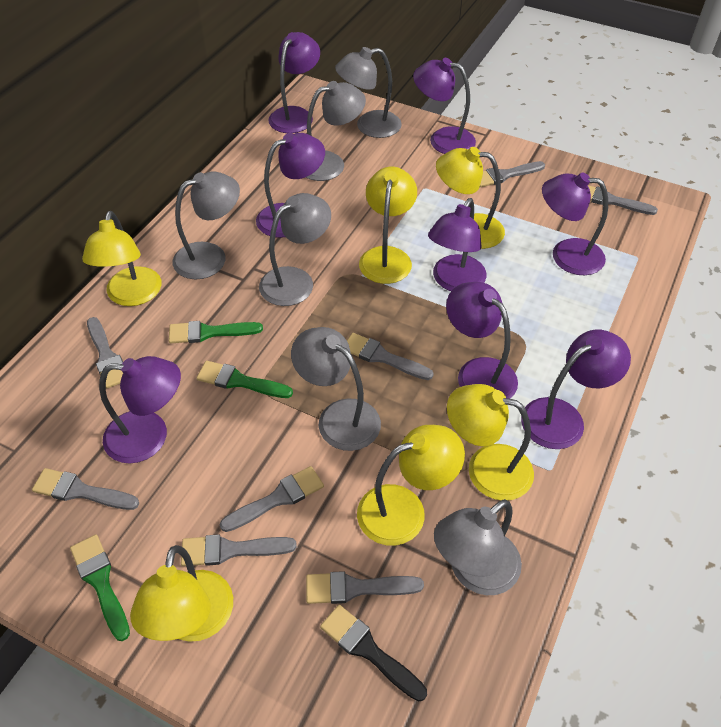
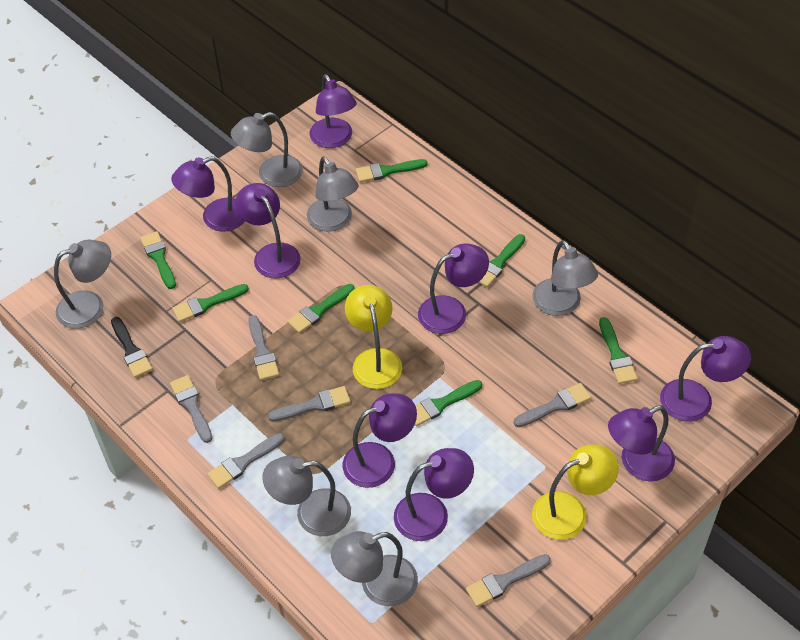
green brush: 3 -> 7
grey brush: 8 -> 6
yellow lamp: 6 -> 2

